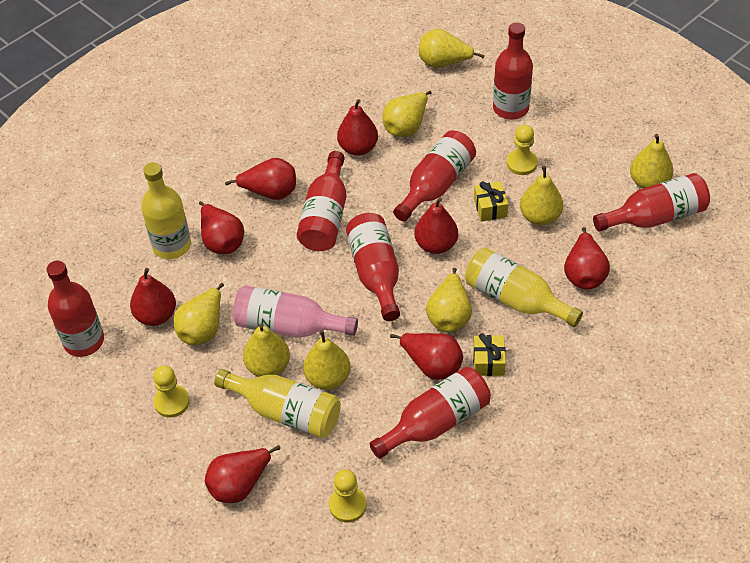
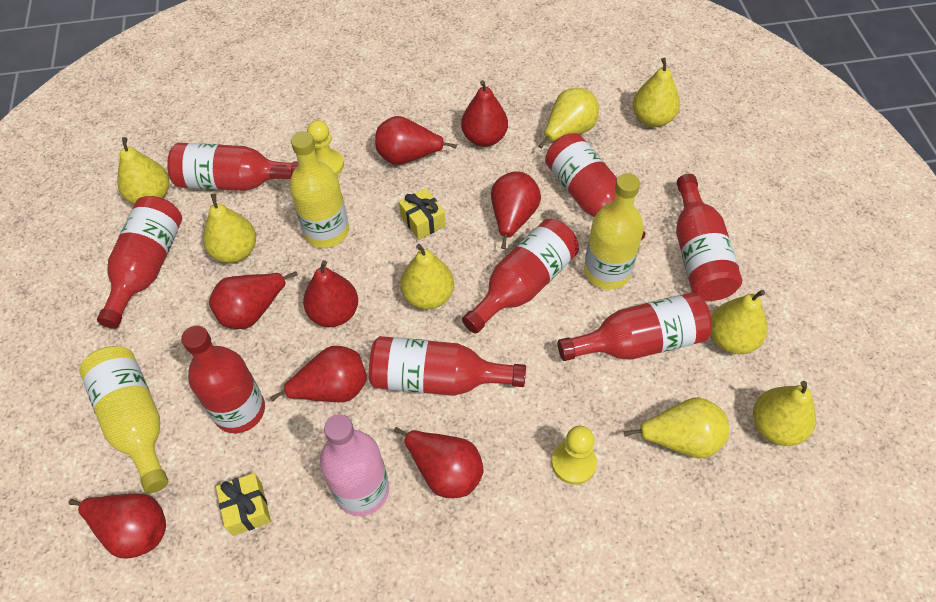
red bottle: 7 -> 8
yellow pawn: 3 -> 2

